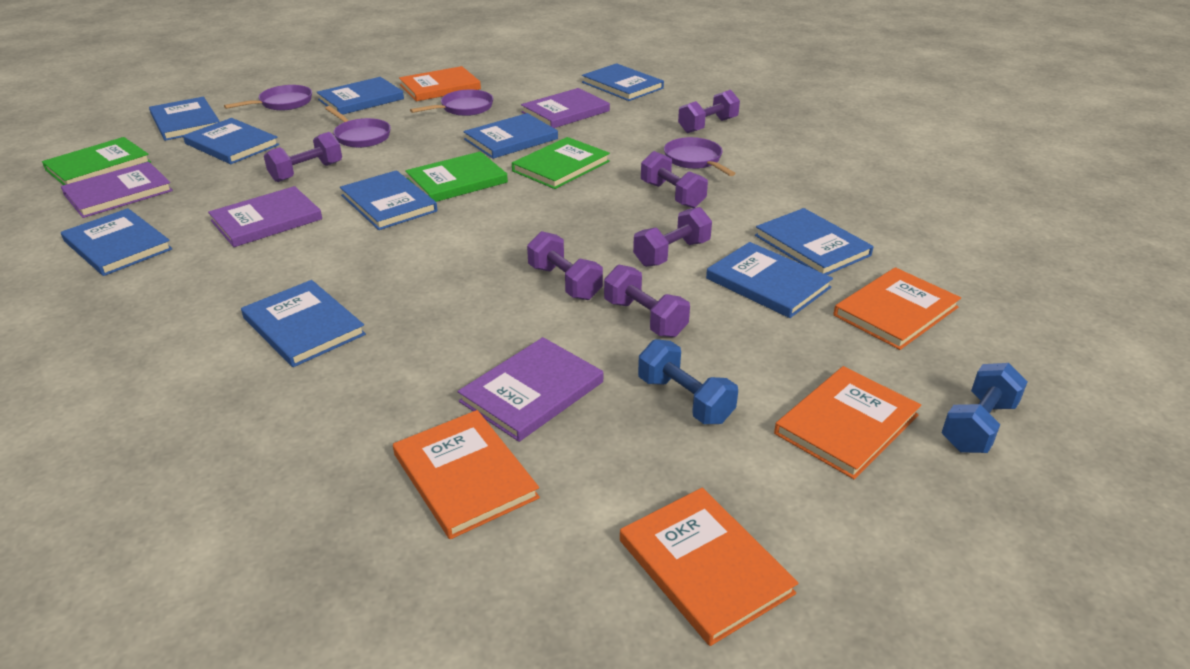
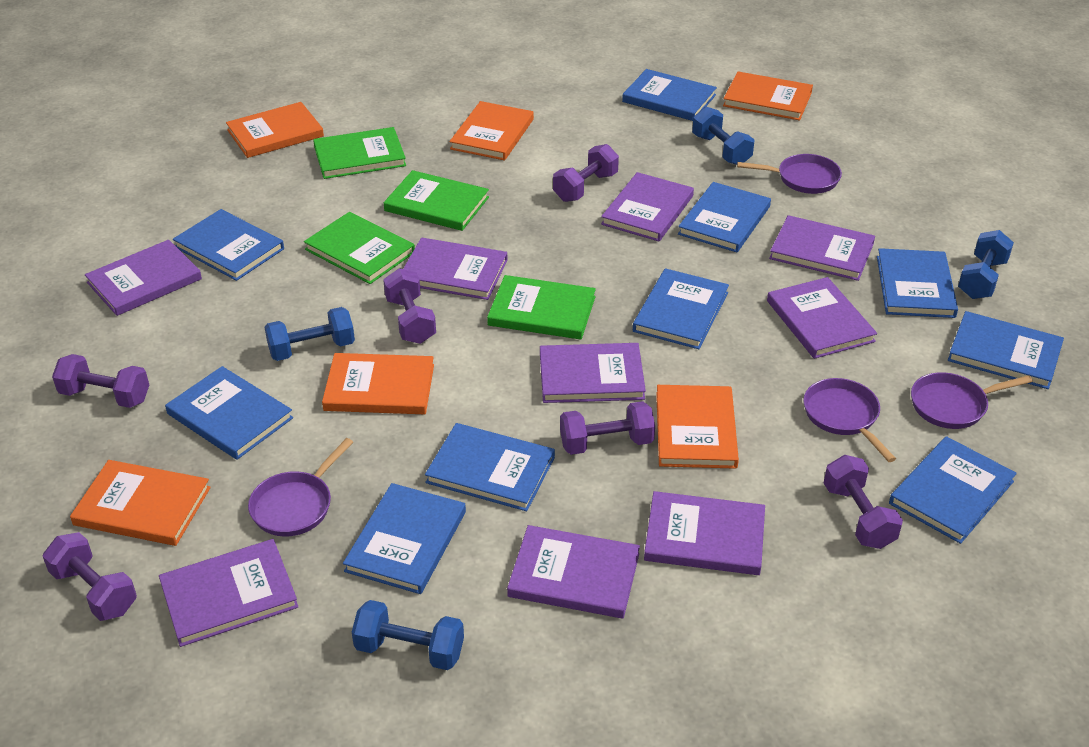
blue dumbbell: 2 -> 4
green book: 3 -> 4
orange book: 5 -> 6
purple book: 4 -> 9

